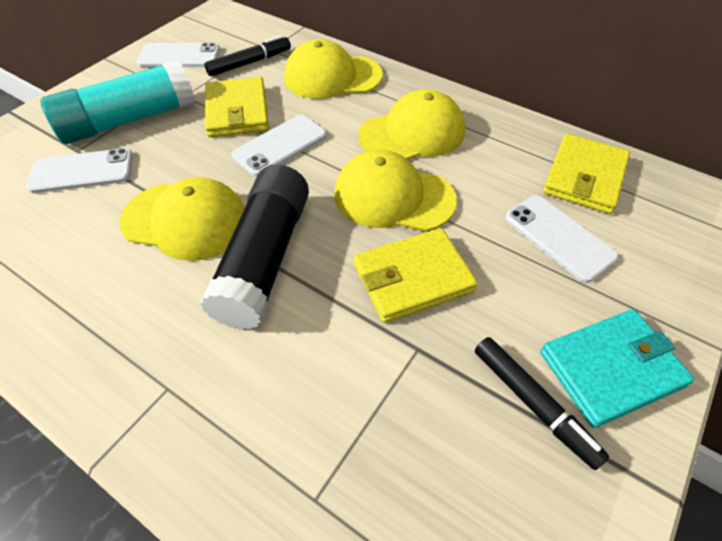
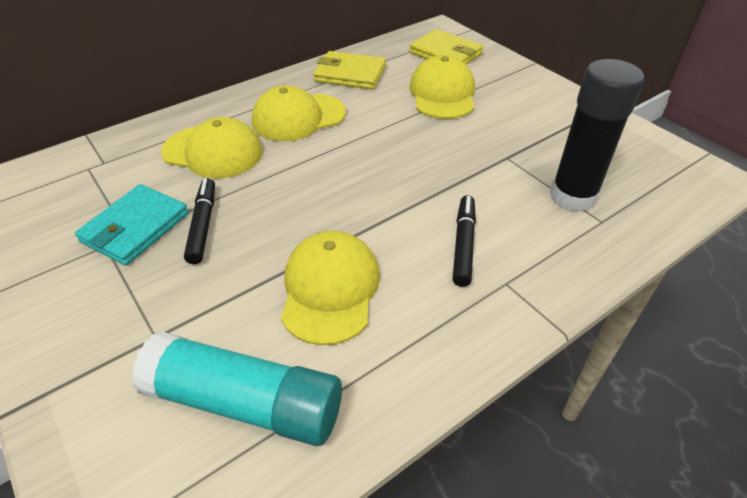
white phone: 4 -> 0
yellow wallet: 3 -> 2

